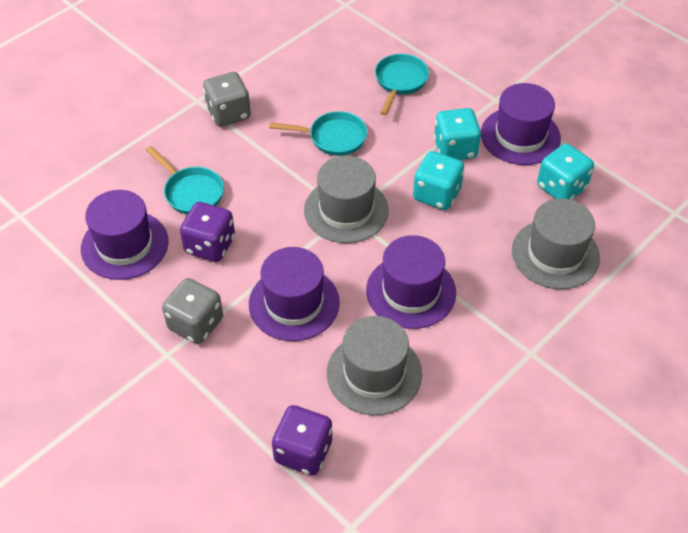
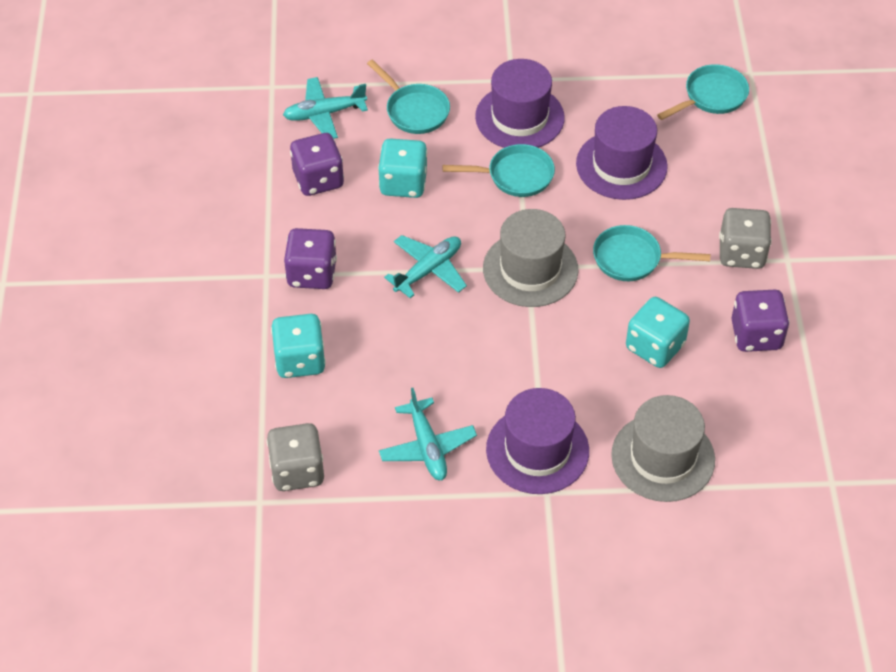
grey hat: 3 -> 2
purple dice: 2 -> 3
purple hat: 4 -> 3
turquoise pan: 3 -> 4
turquoise plane: 0 -> 3

